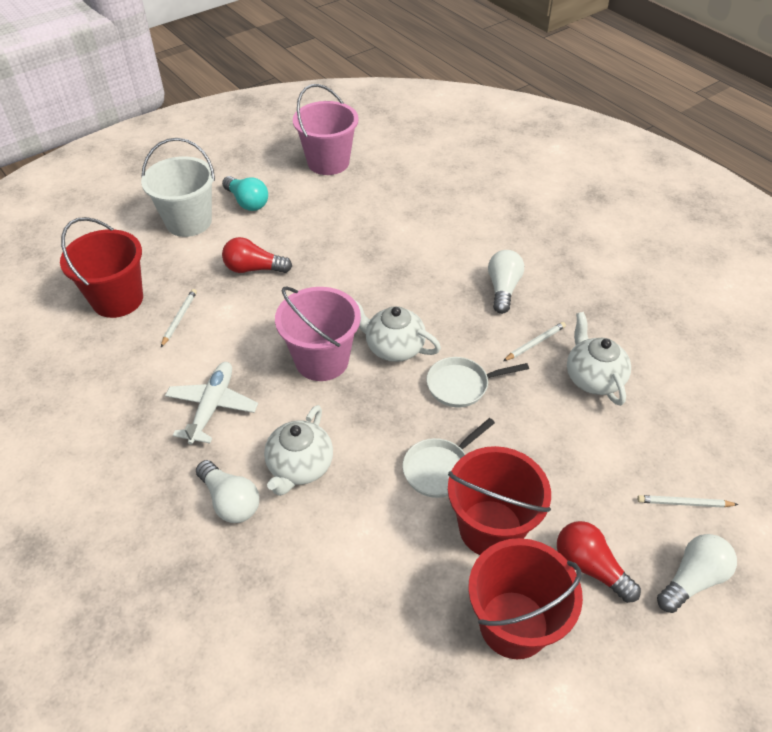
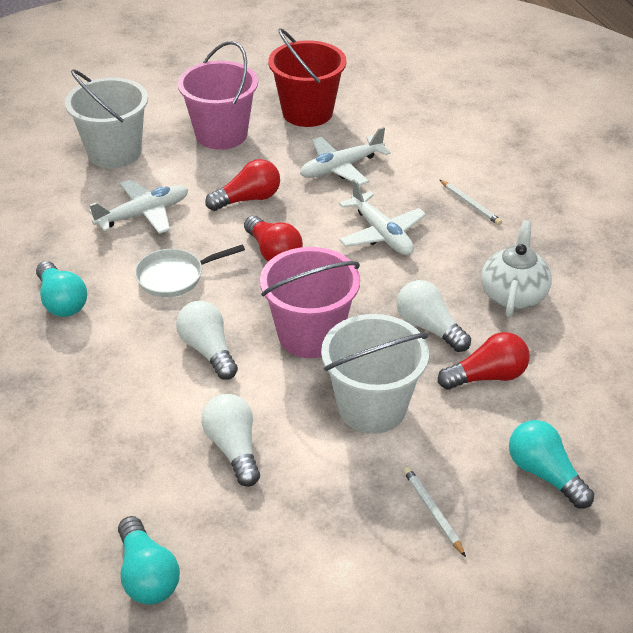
red bucket: 3 -> 1
red light bulb: 2 -> 3
turquoise light bulb: 1 -> 3
white bucket: 1 -> 2
white pan: 2 -> 1
white pencil: 3 -> 2
white plane: 1 -> 3
white teapot: 3 -> 1

